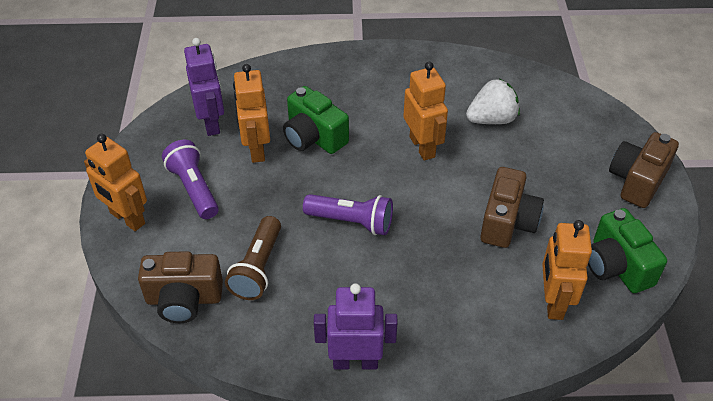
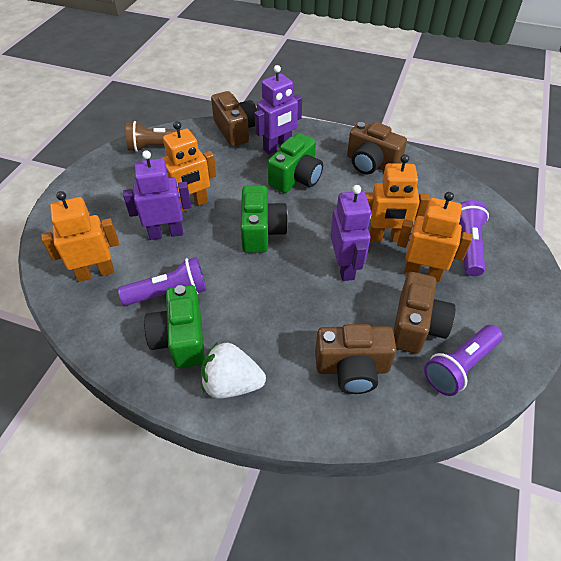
brown camera: 3 -> 4
green camera: 2 -> 3
purple flashlight: 2 -> 3
purple robot: 2 -> 3

